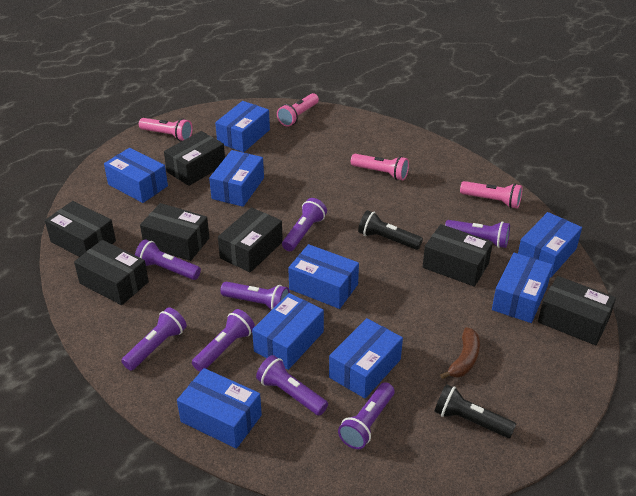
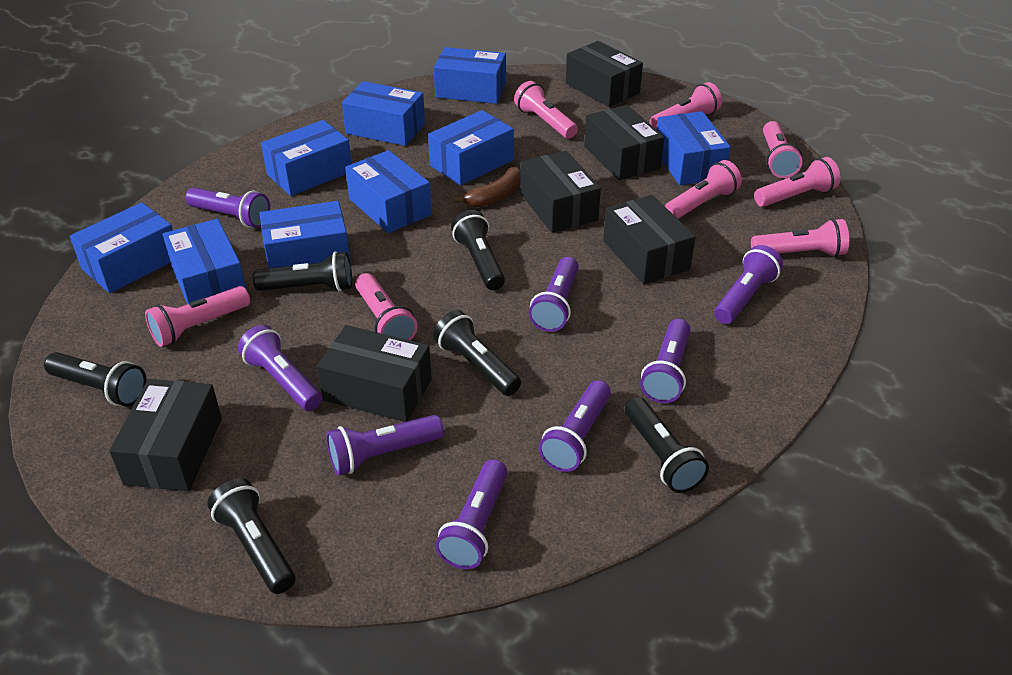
black box: 7 -> 6
black flashlight: 2 -> 6
pink flashlight: 4 -> 8

